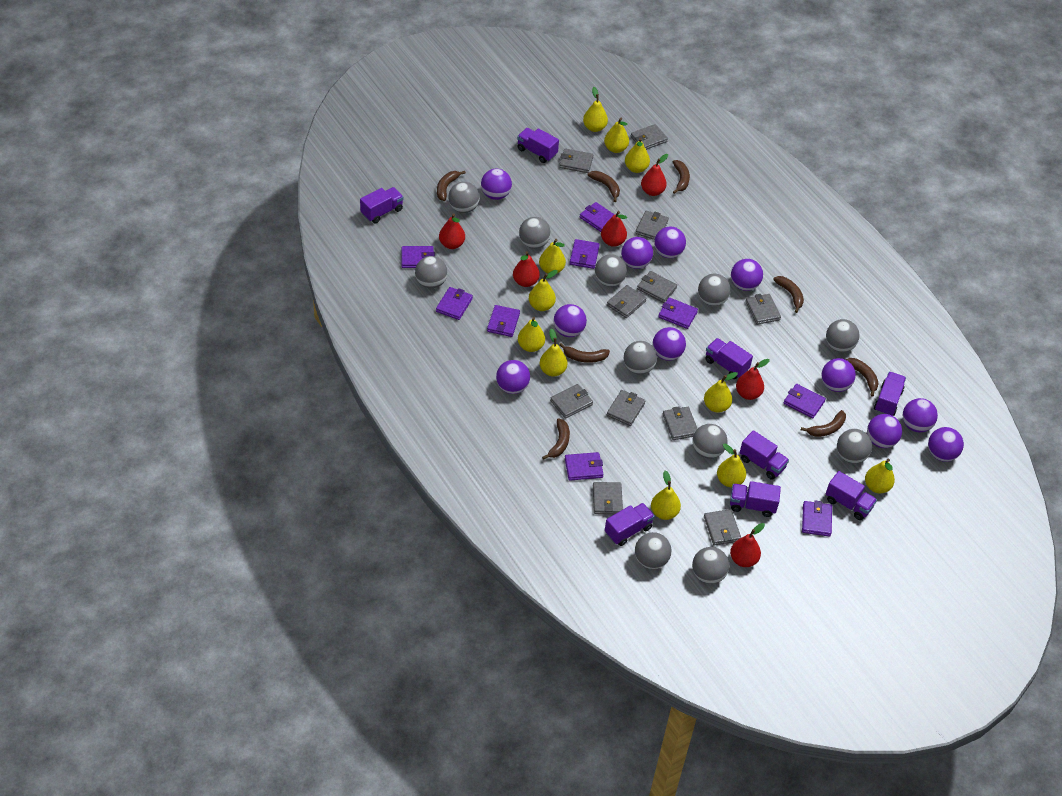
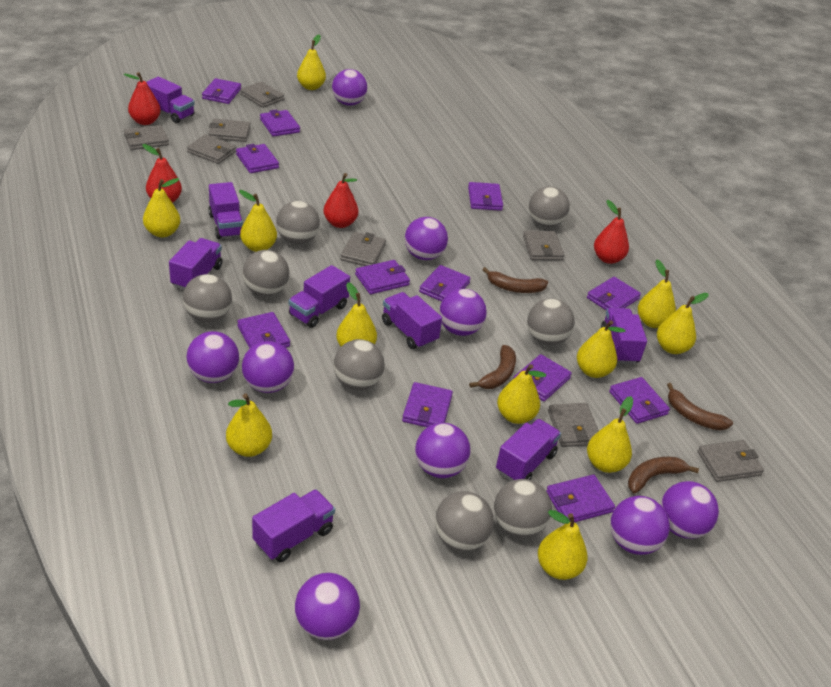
brown banana: 8 -> 4
grey ball: 11 -> 8
grey wallet: 11 -> 8
purple ball: 11 -> 9
purple wallet: 9 -> 12
red pear: 6 -> 4

